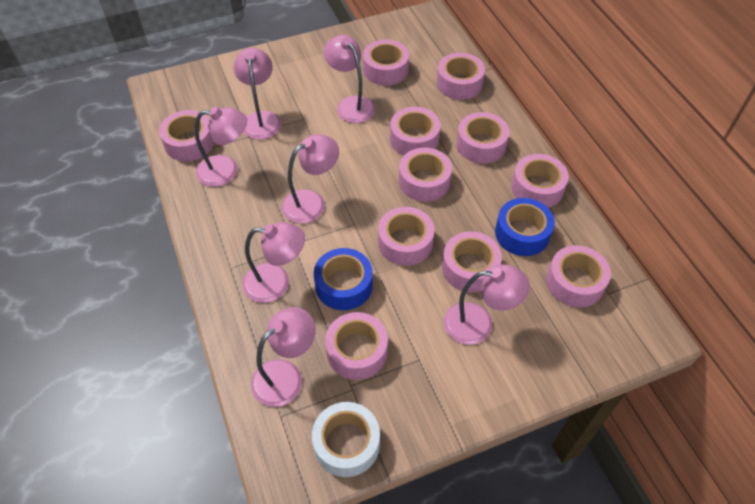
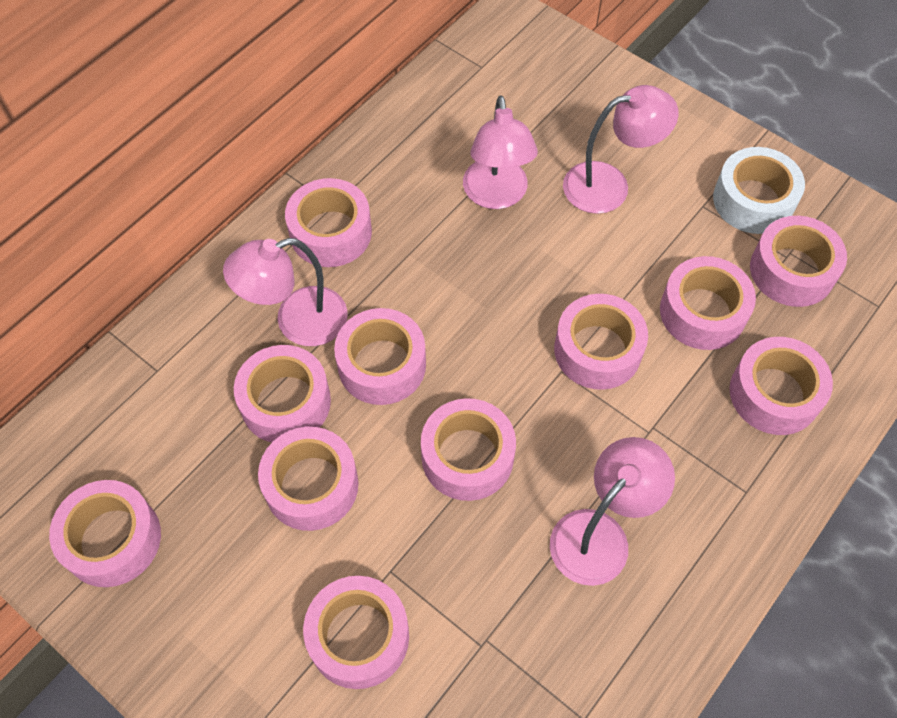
blue tape: 2 -> 0
pink lamp: 7 -> 4

